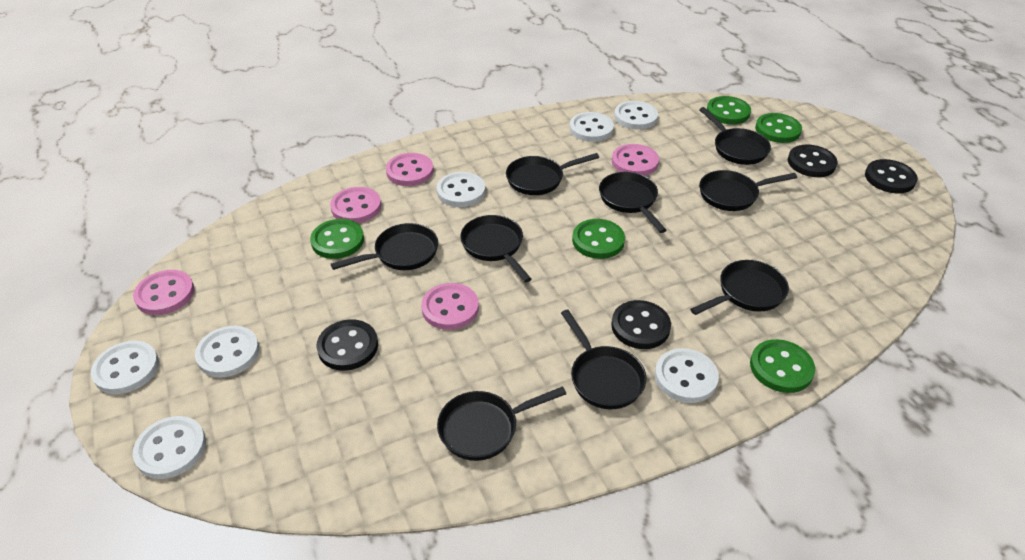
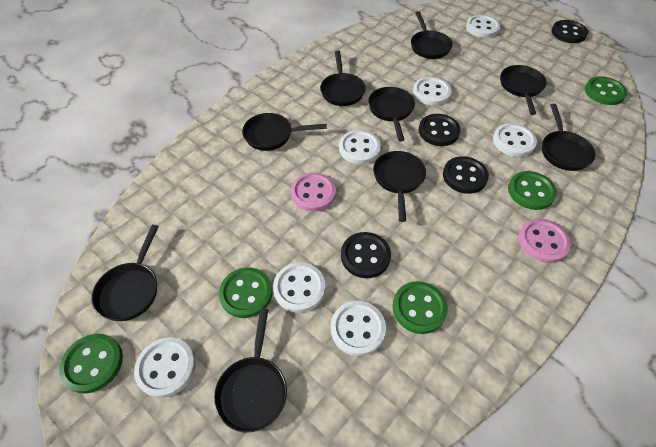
pink button: 5 -> 2

